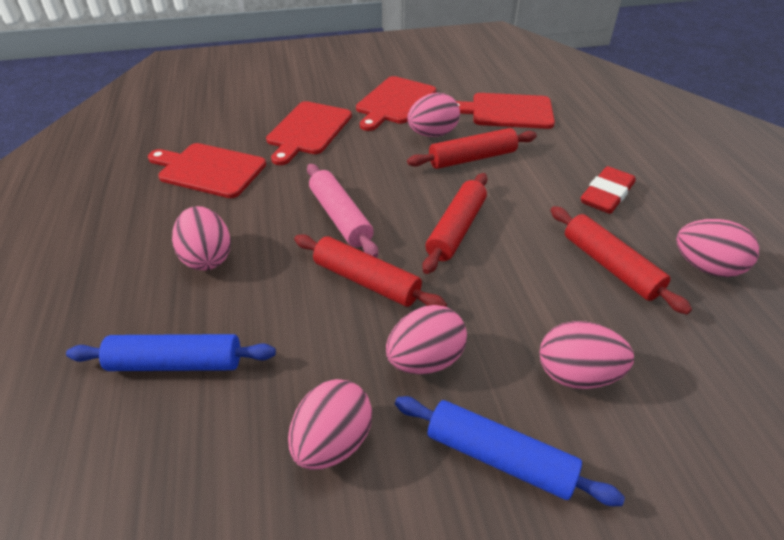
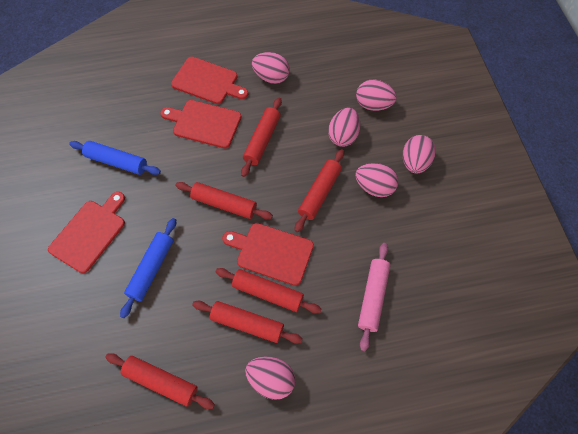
red eraser: 1 -> 0
red rolling pin: 4 -> 6

